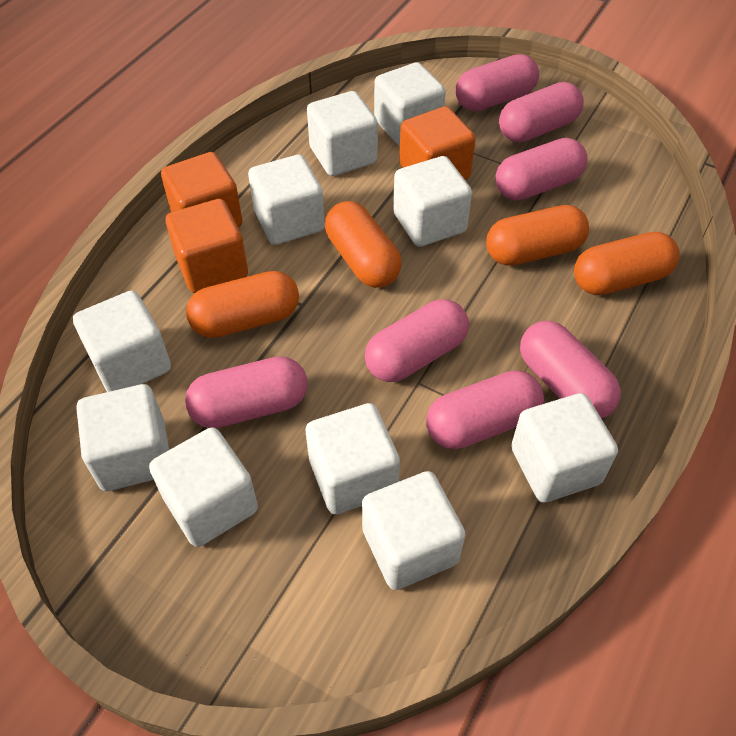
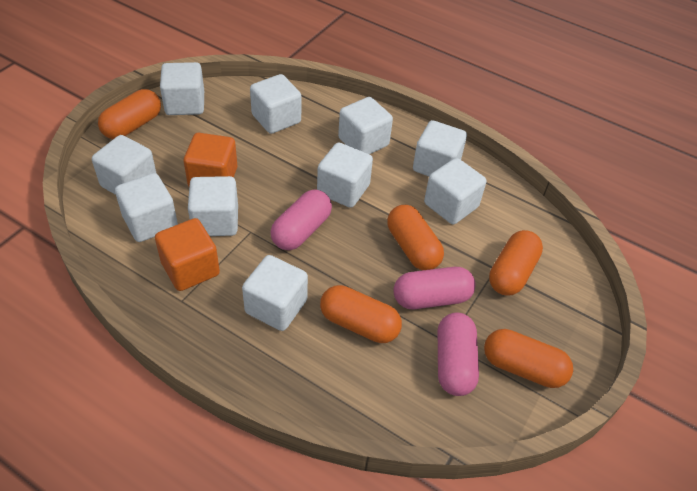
orange capsule: 4 -> 5
orange cube: 3 -> 2
pink capsule: 7 -> 3

